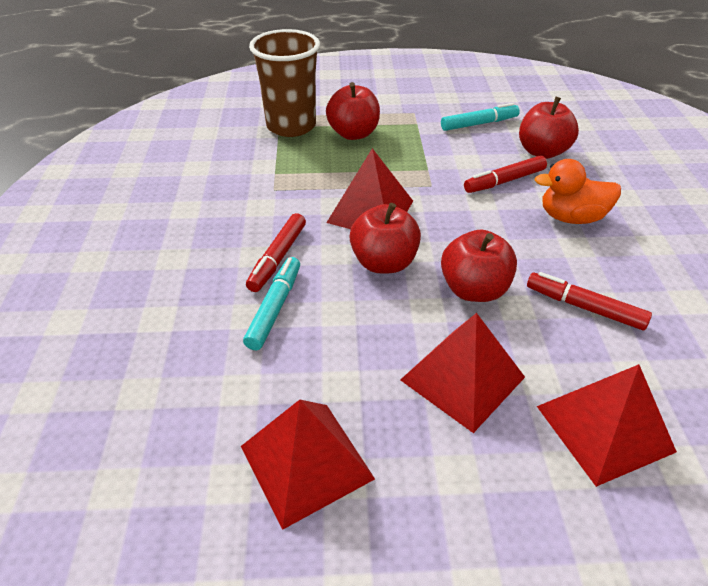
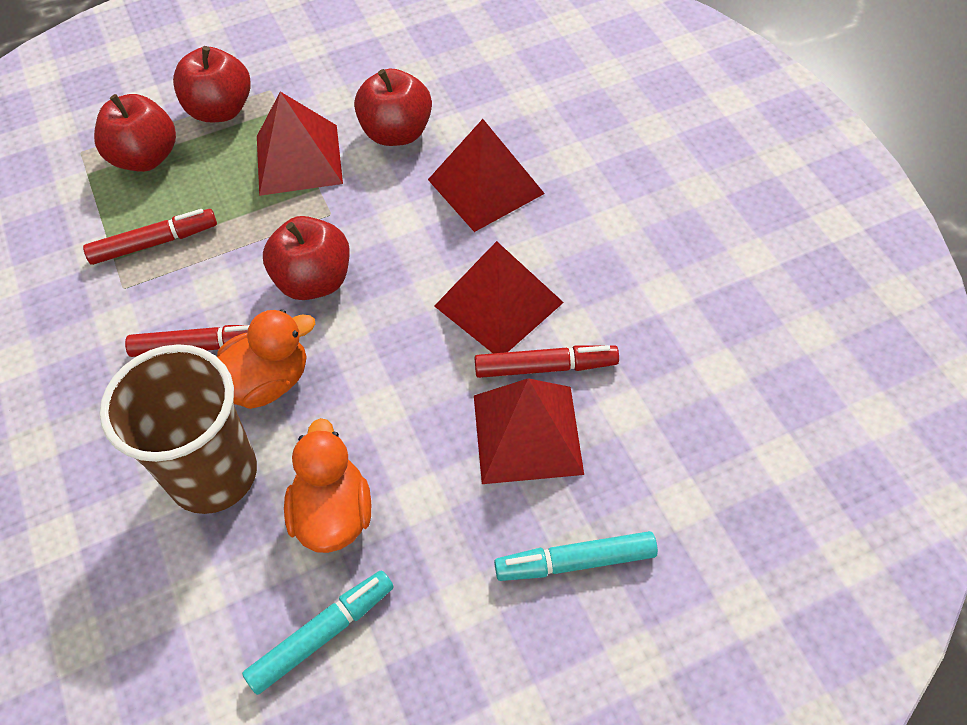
orange duck: 1 -> 2

